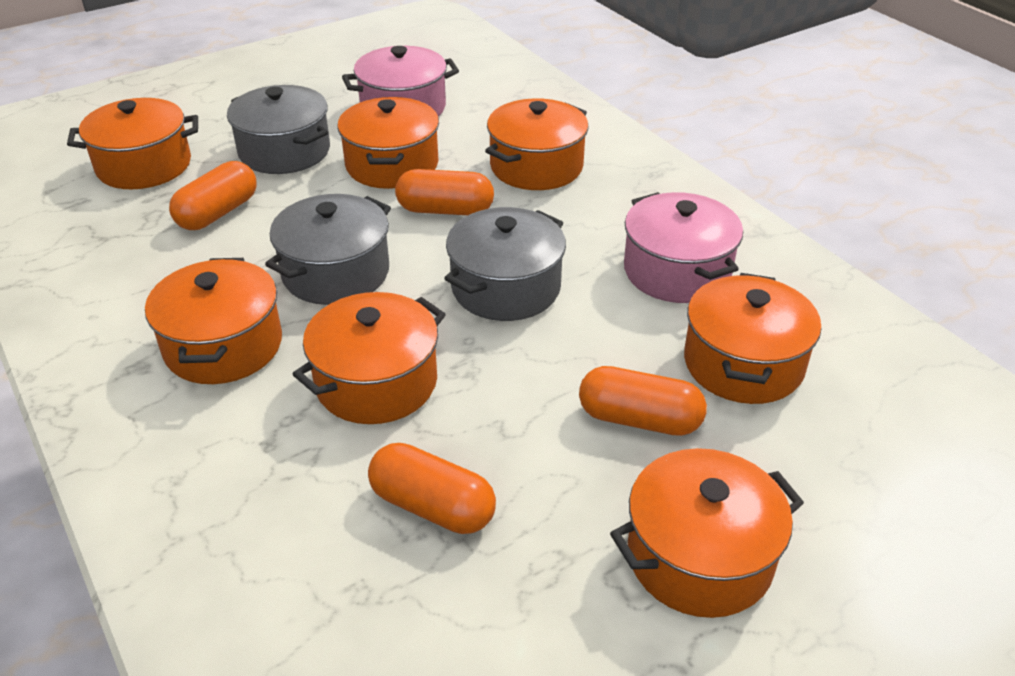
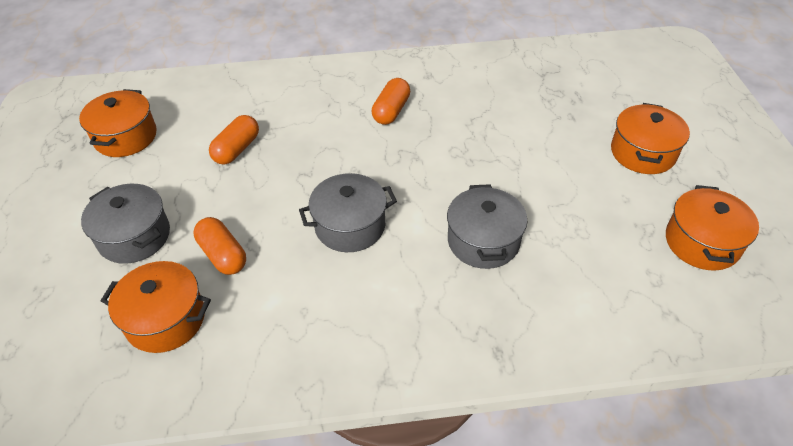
orange capsule: 4 -> 3
orange pot: 7 -> 4
pink pot: 2 -> 0

